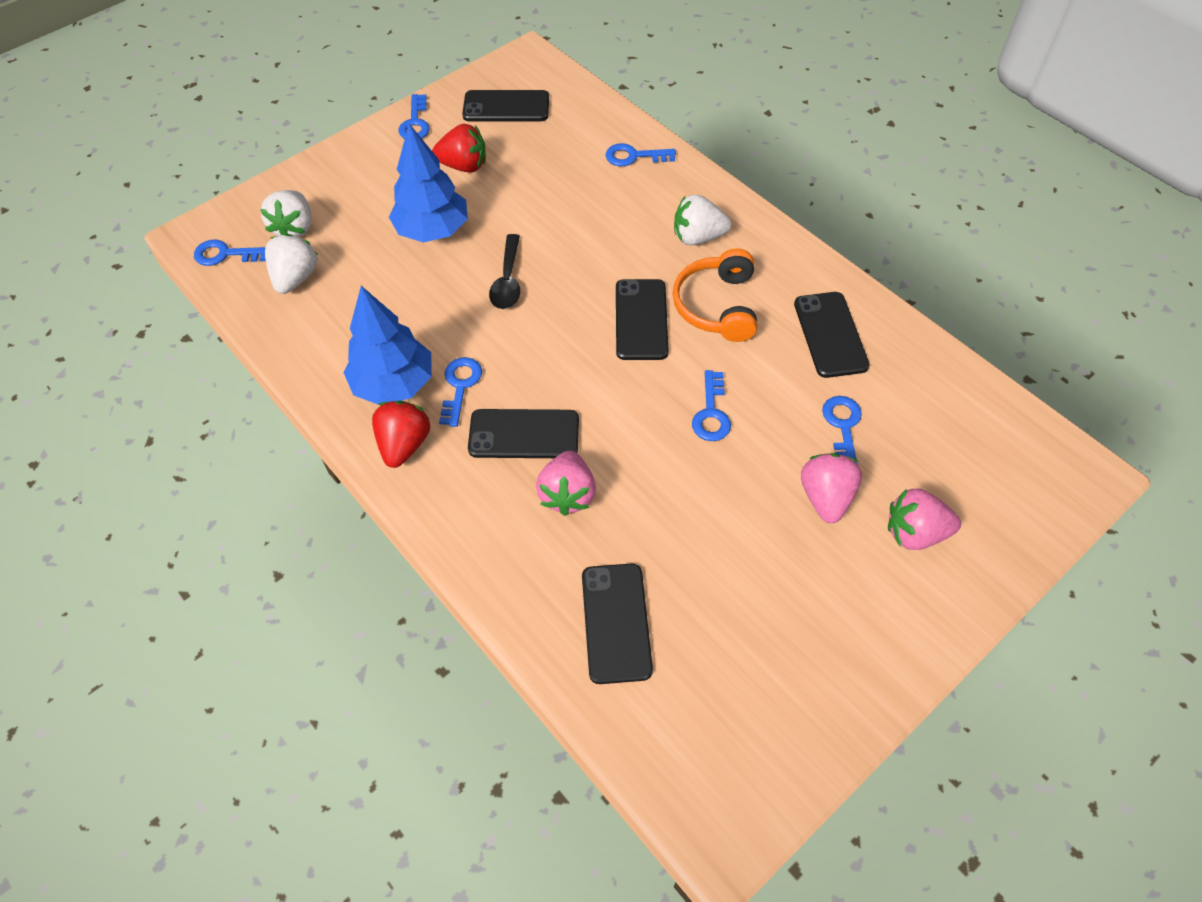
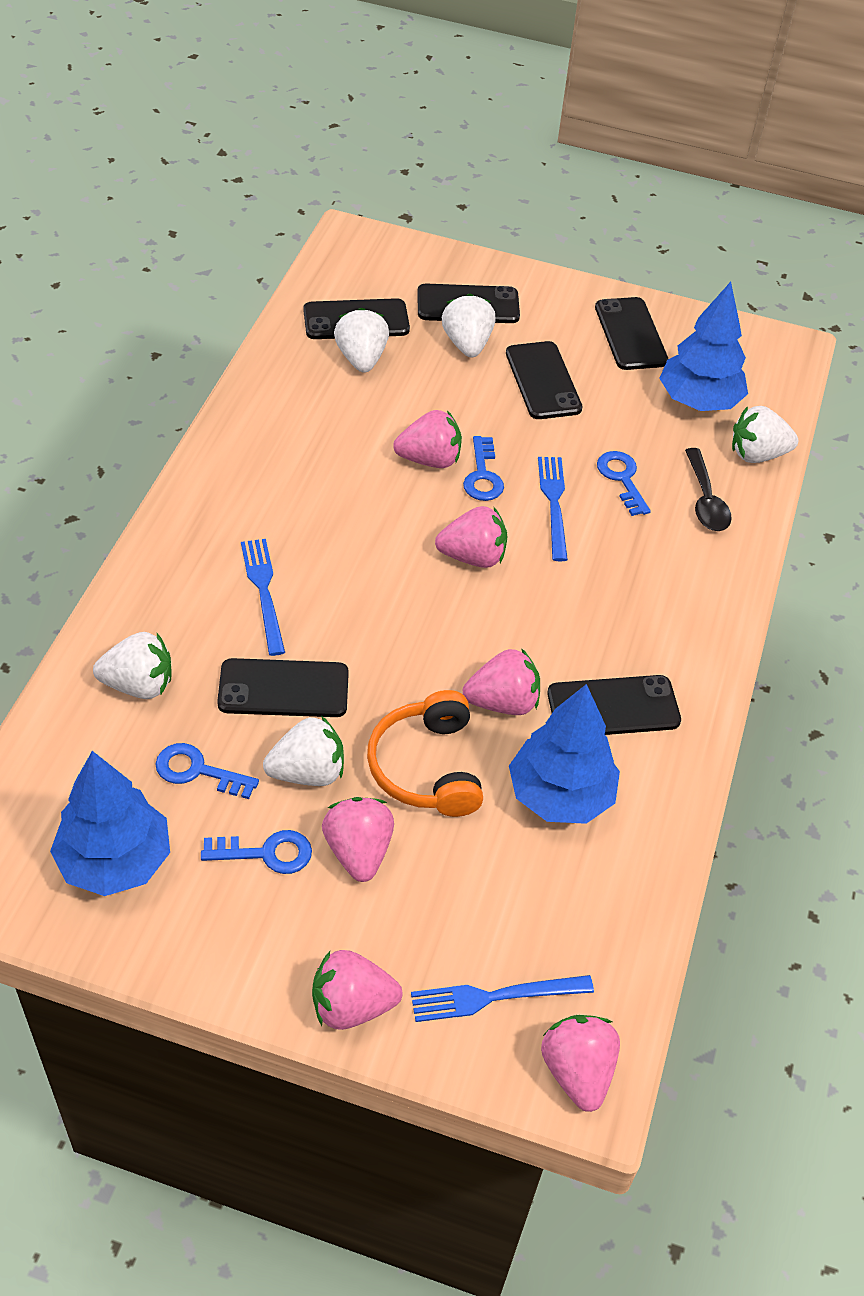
black phone: 5 -> 6
blue fork: 0 -> 3
blue key: 6 -> 4
blue tree: 2 -> 3
pink strawberry: 3 -> 6
red strawberry: 2 -> 0
white strawberry: 3 -> 5

